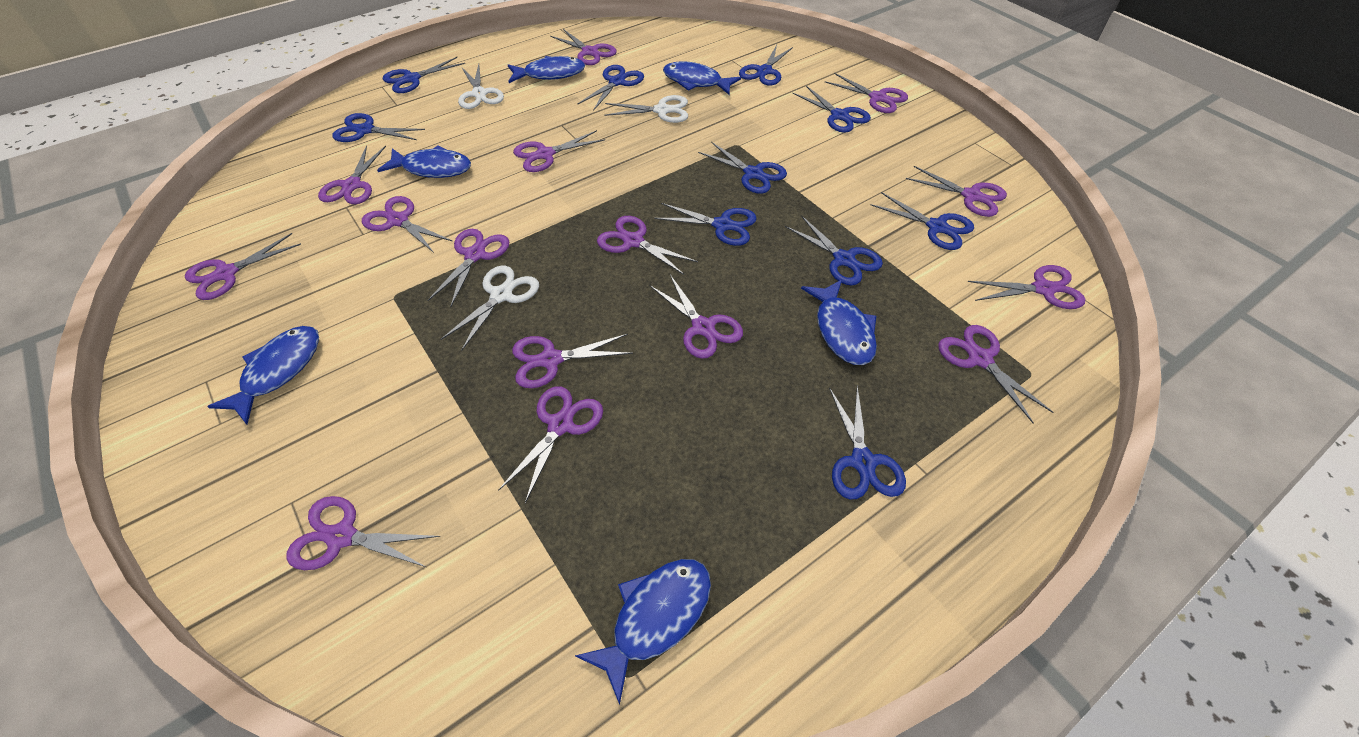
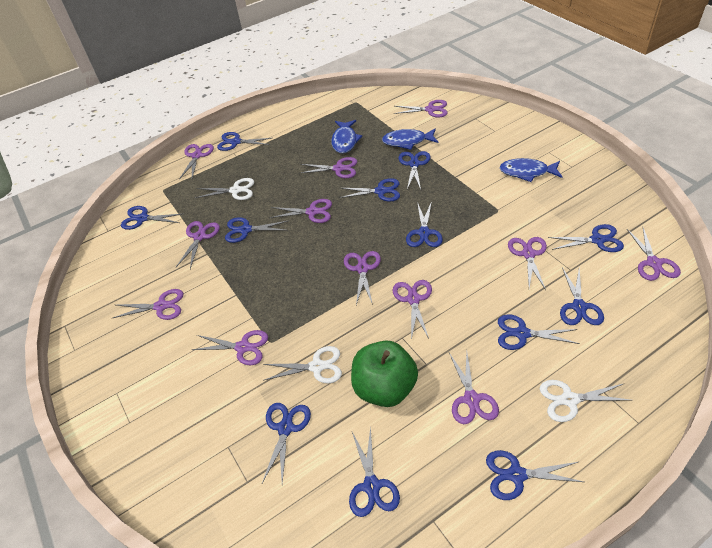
blue fish: 6 -> 3
blue scissors: 10 -> 12
green apple: 0 -> 1
purple scissors: 15 -> 12

